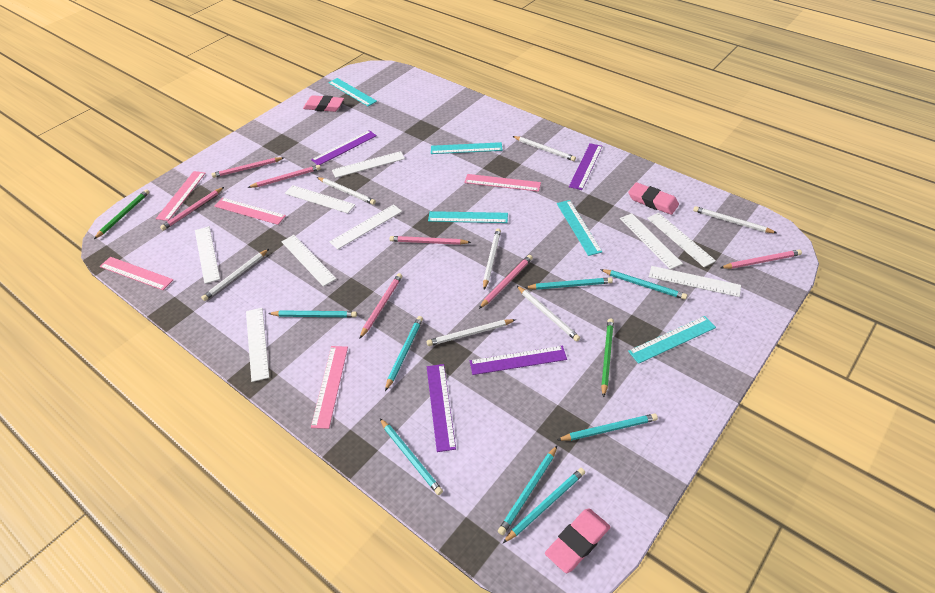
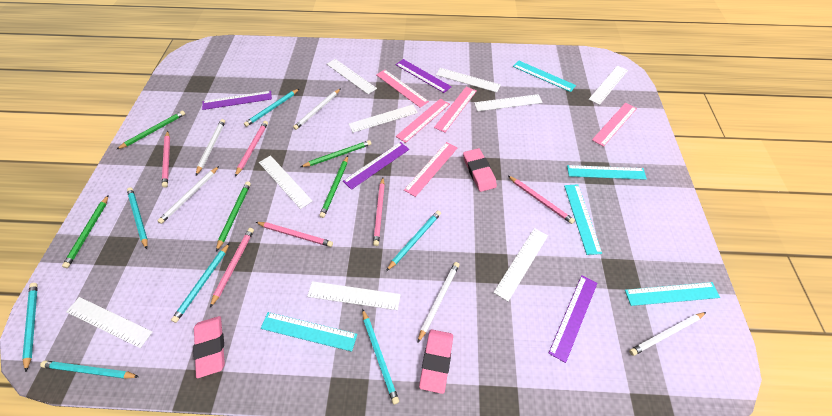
green pencil: 2 -> 5
pink pencil: 7 -> 6
turquoise pencil: 8 -> 7
white pencil: 7 -> 5

